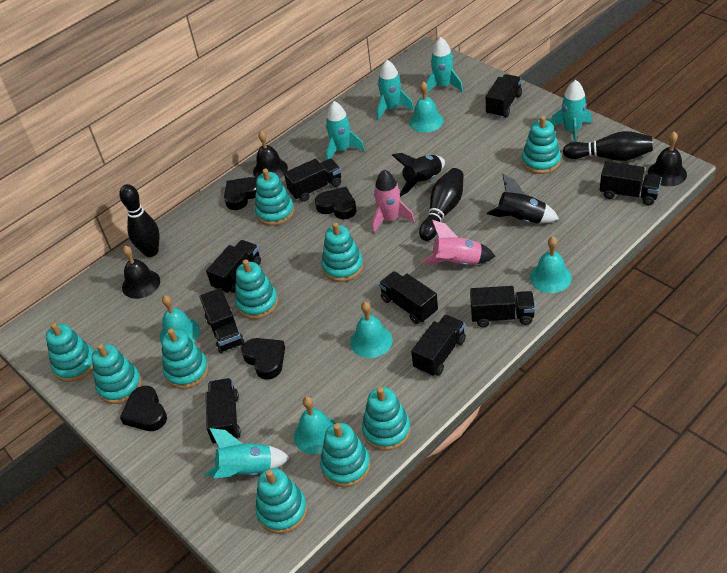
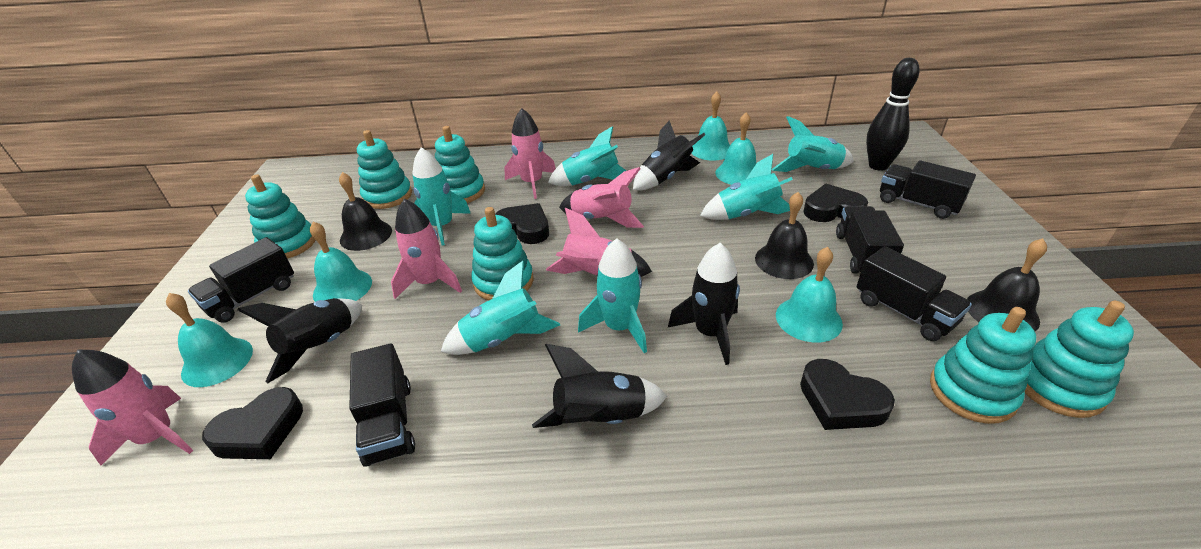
black bowling pin: 3 -> 1
black rocket: 2 -> 4
black truck: 9 -> 5
pink rocket: 2 -> 5
turquoise rocket: 5 -> 6
turquoise stacking toy: 10 -> 6

